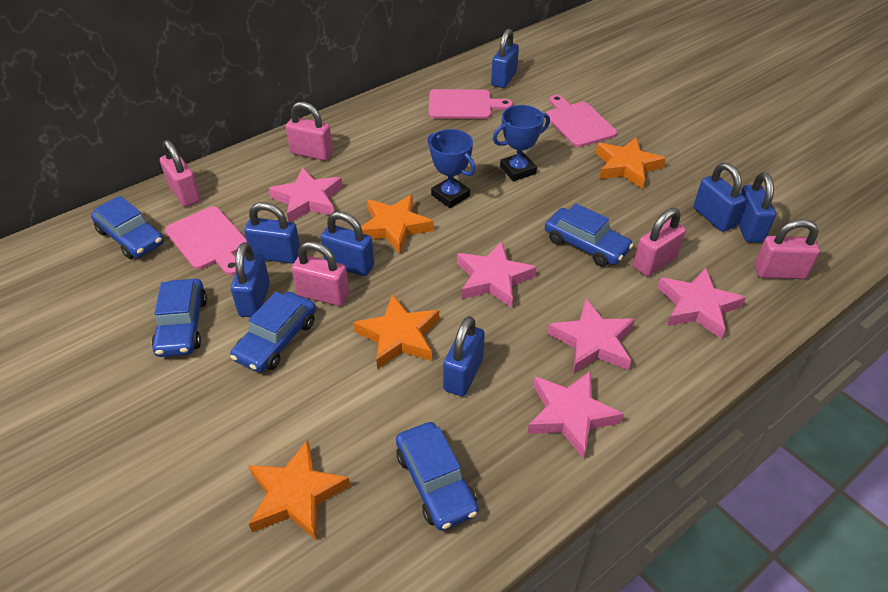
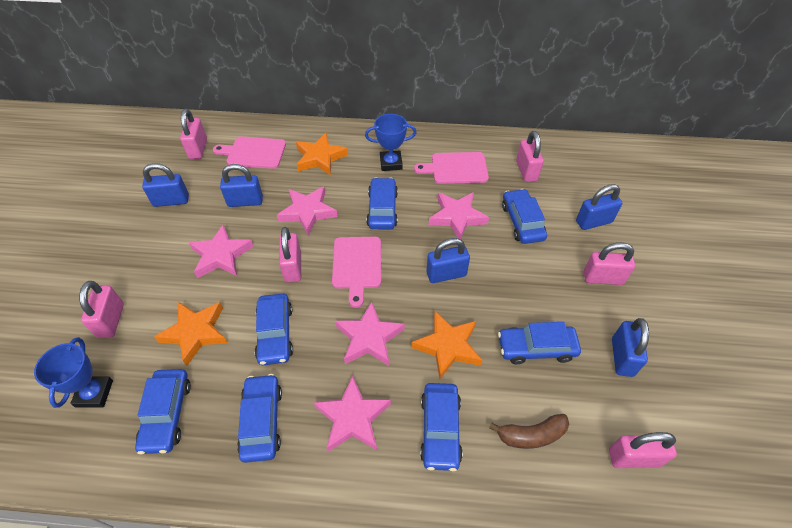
blue car: 5 -> 7
blue padlock: 7 -> 5
brown banana: 0 -> 1
orange star: 4 -> 3
pink padlock: 5 -> 6

